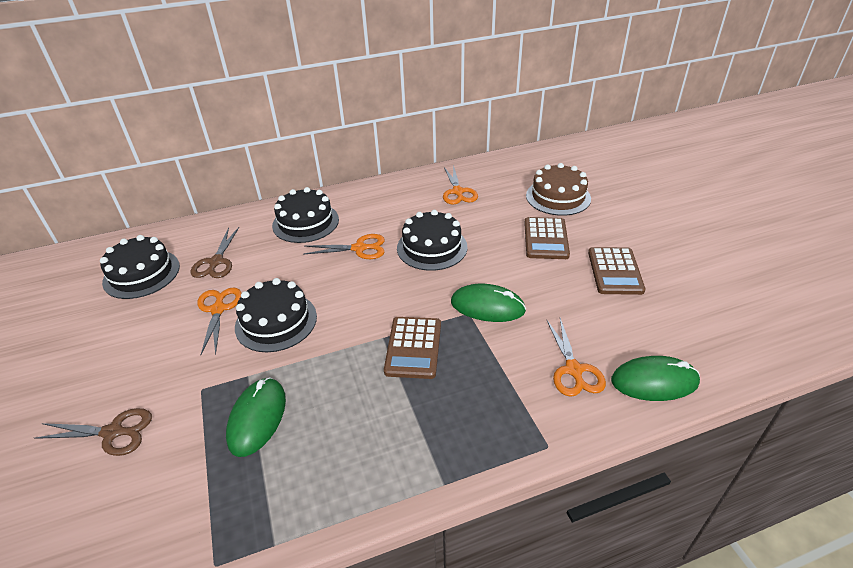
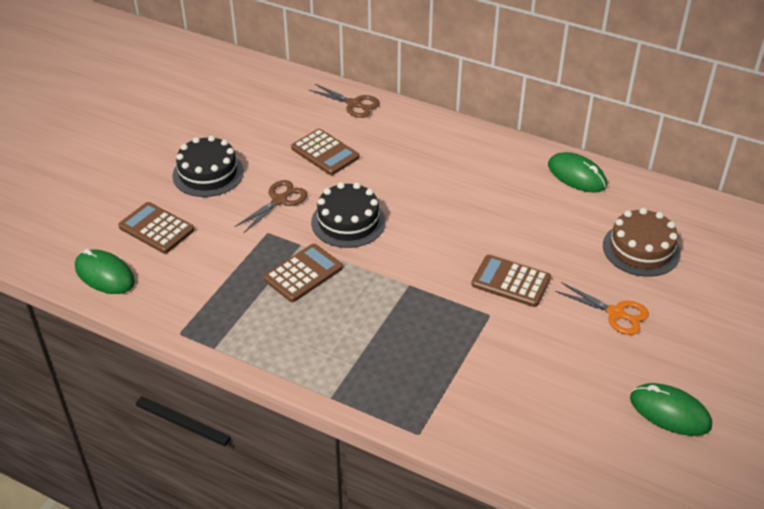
black cake: 4 -> 2
brown calculator: 3 -> 4
orange scissors: 4 -> 1

